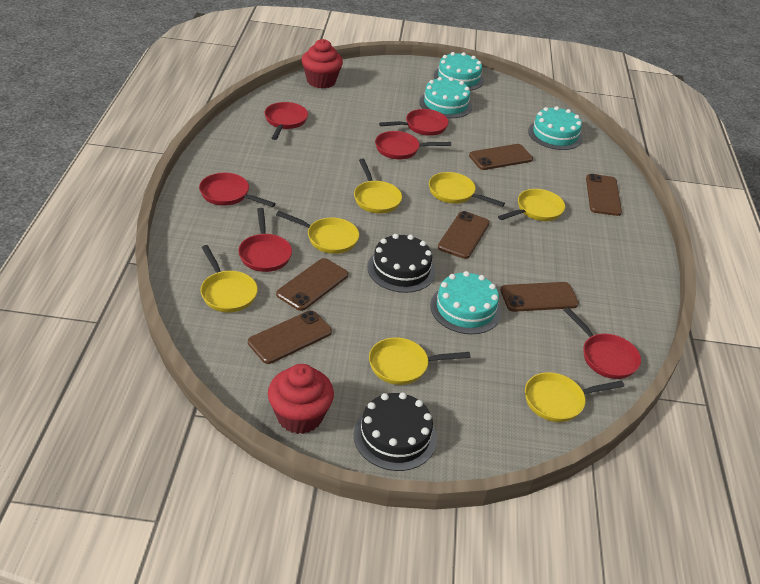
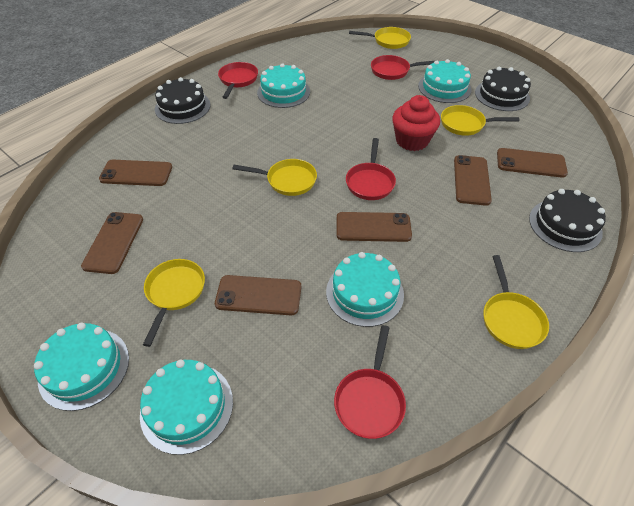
black cake: 2 -> 3
red cupcake: 2 -> 1
red pan: 6 -> 4
turquoise cake: 4 -> 5
yellow pan: 7 -> 5

